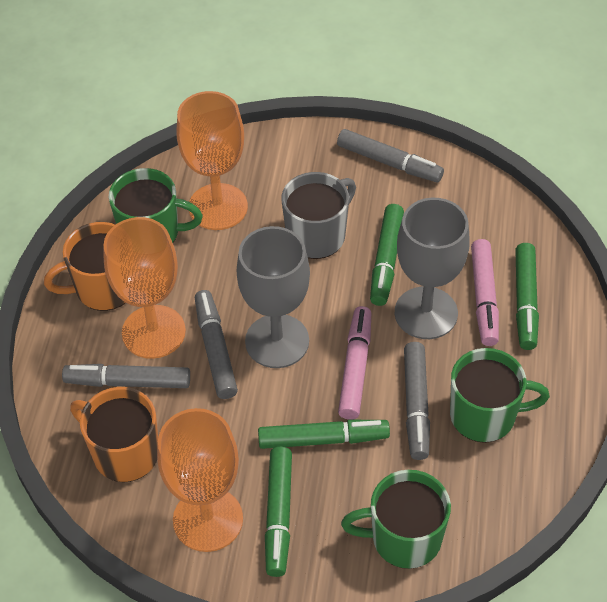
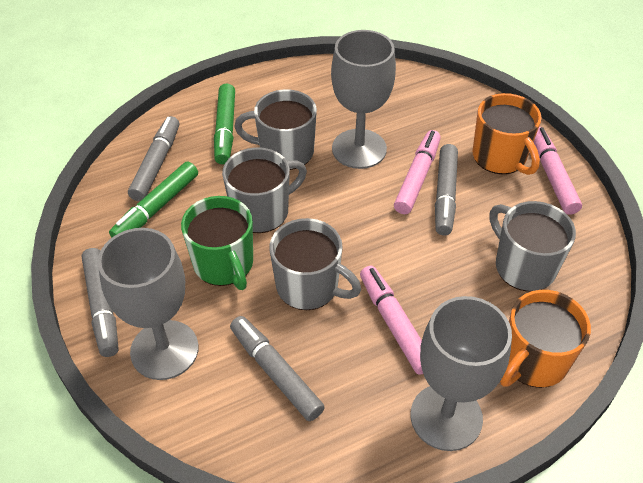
green marker: 4 -> 2
green mug: 3 -> 1
grey goblet: 2 -> 3
grey mug: 1 -> 4
orange goblet: 3 -> 0
pink marker: 2 -> 3

